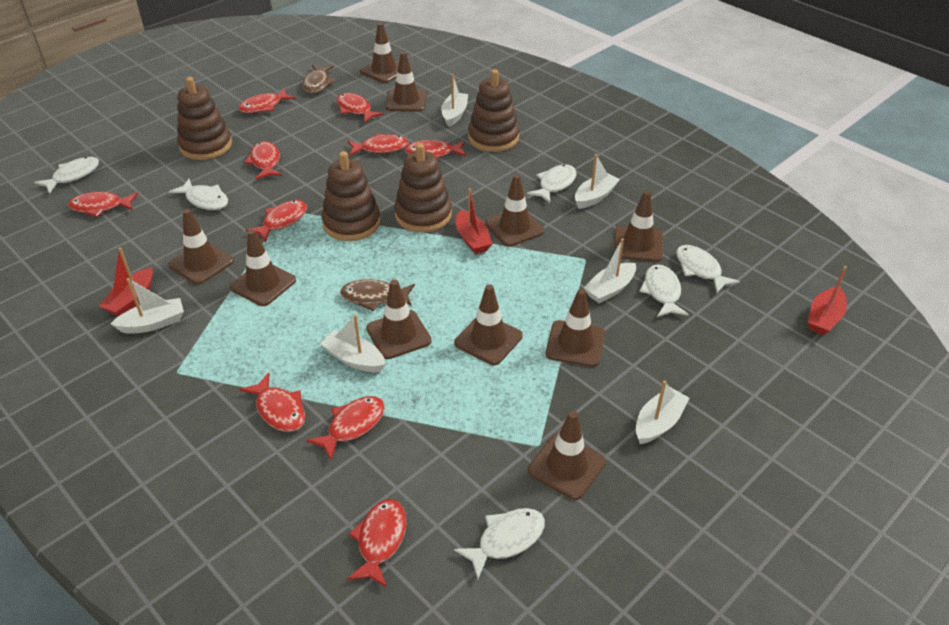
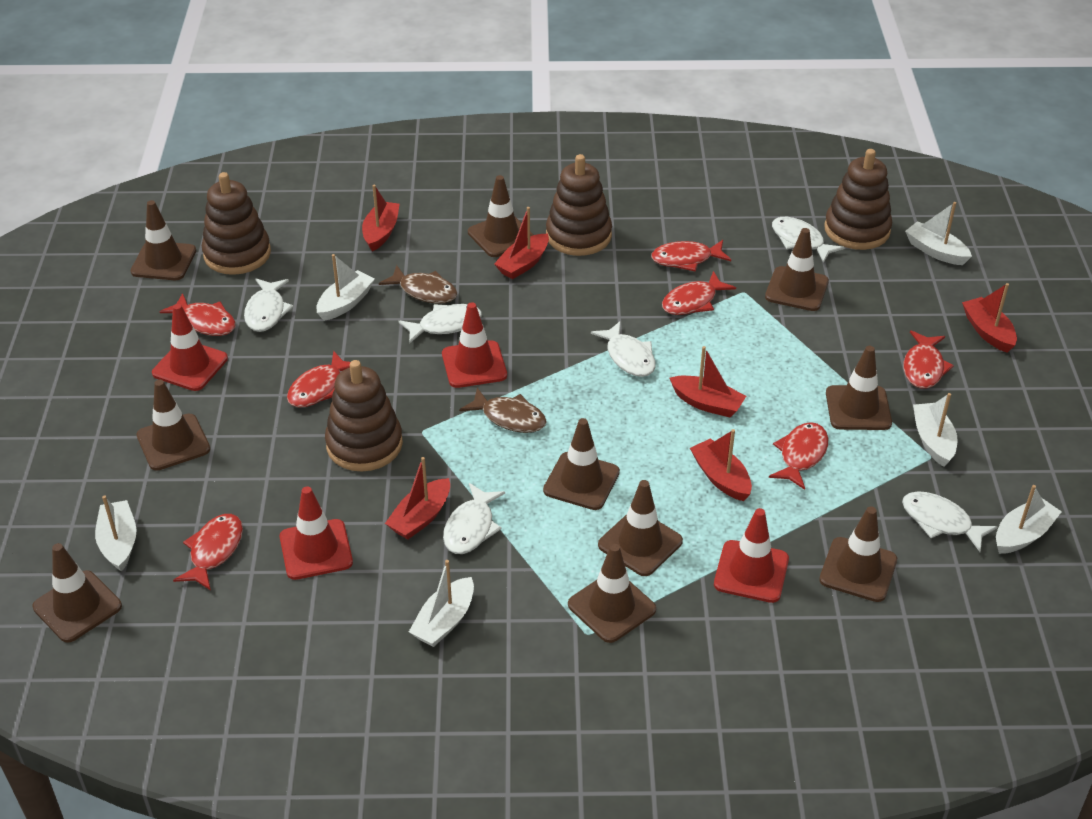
red boat: 3 -> 6
red fish: 10 -> 7
red traffic cone: 0 -> 4

